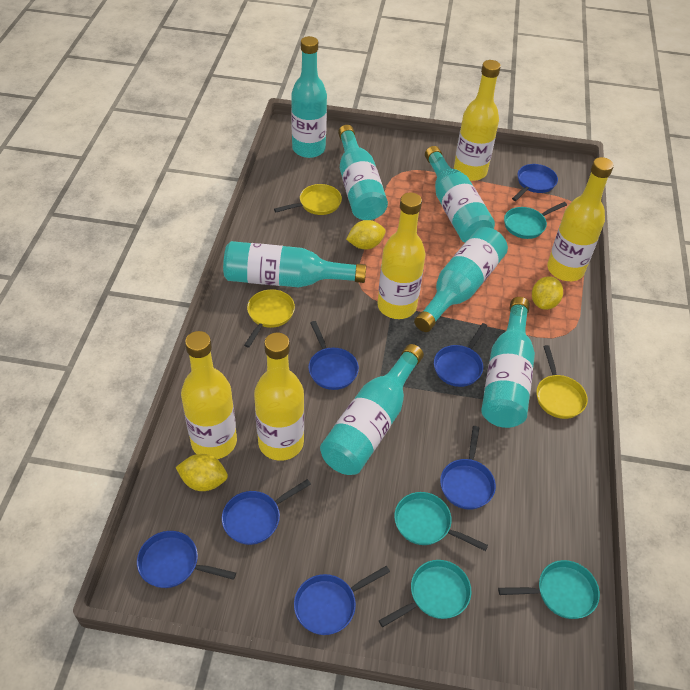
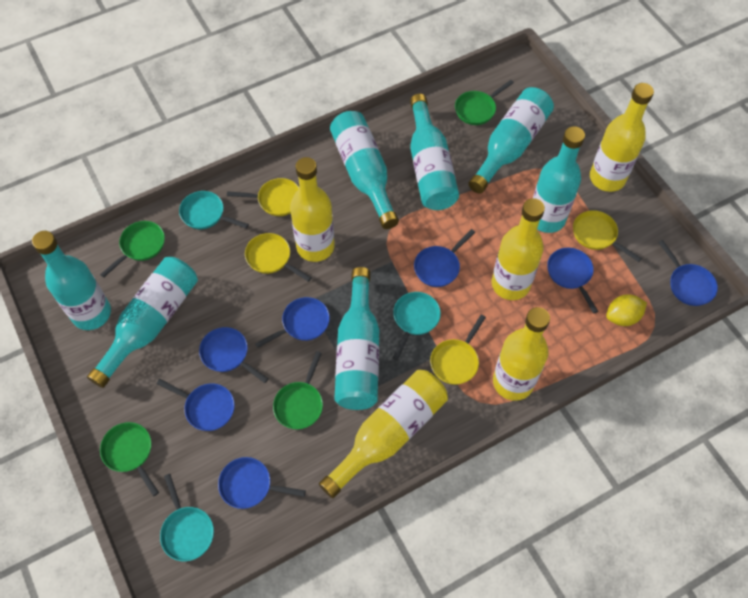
green pan: 0 -> 4
turquoise pan: 4 -> 3
yellow lemon: 3 -> 1
yellow pan: 3 -> 4

